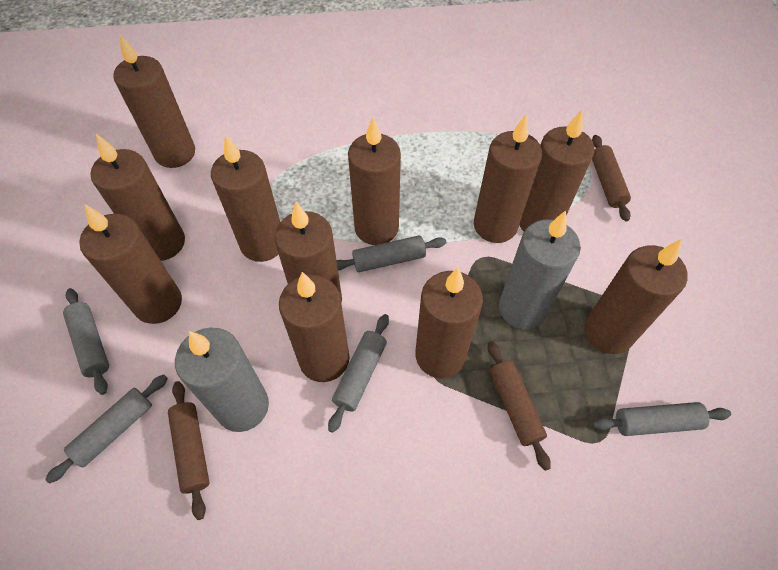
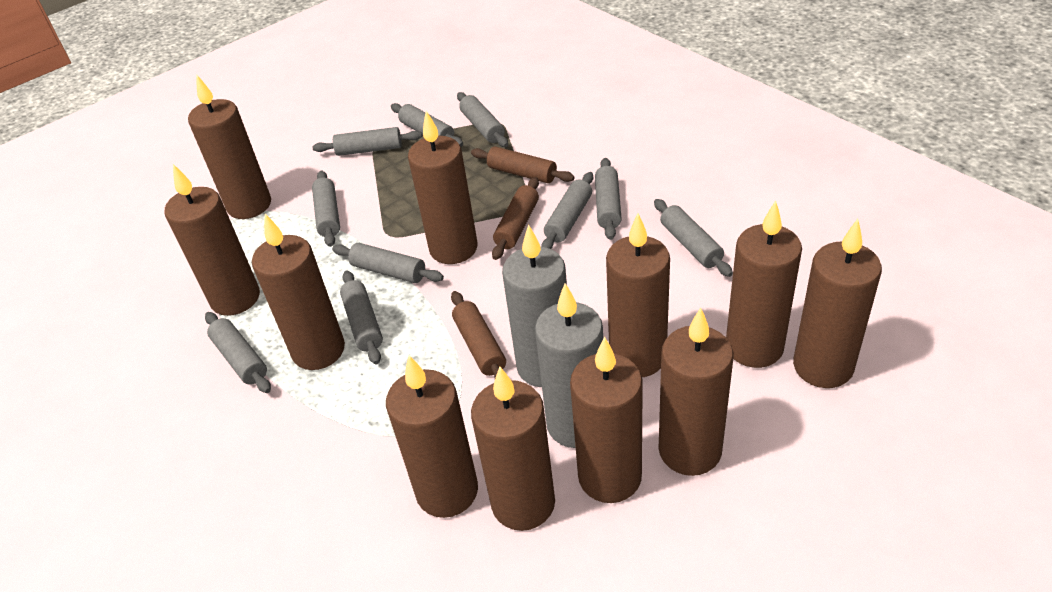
grey rolling pin: 5 -> 10

